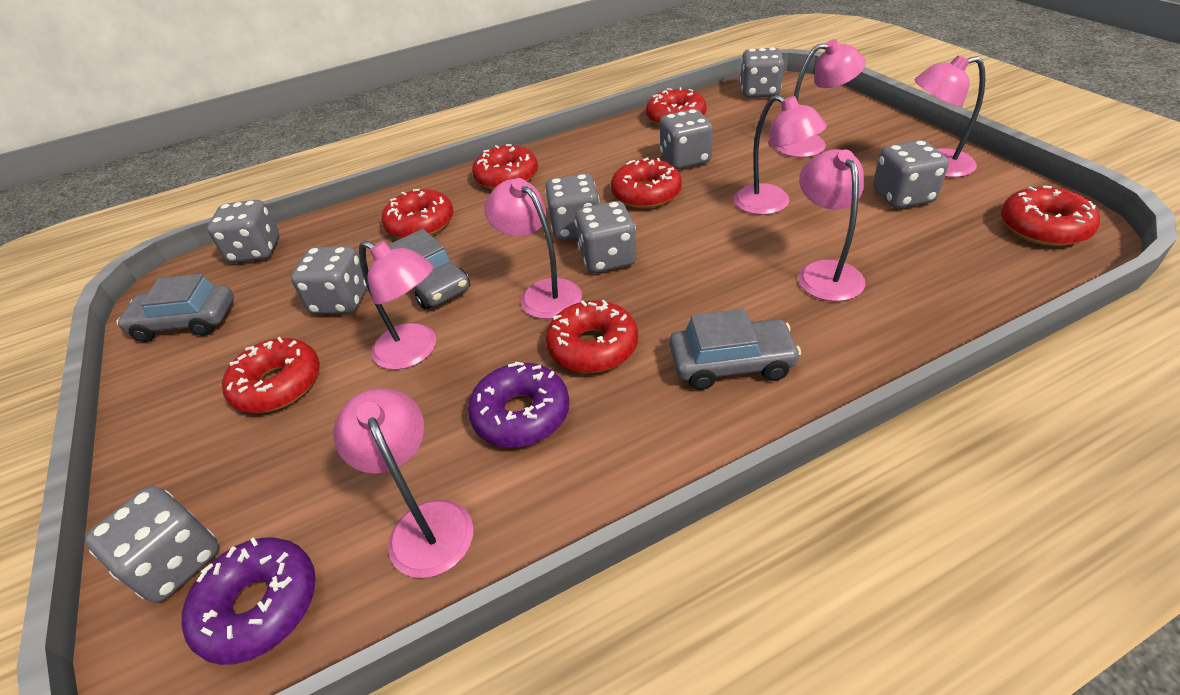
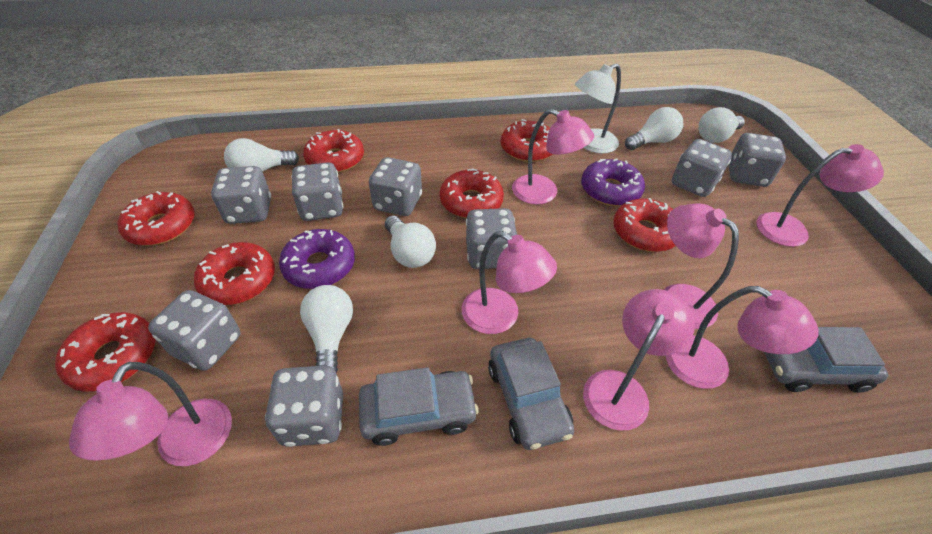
white lamp: 0 -> 1
white light bulb: 0 -> 5

